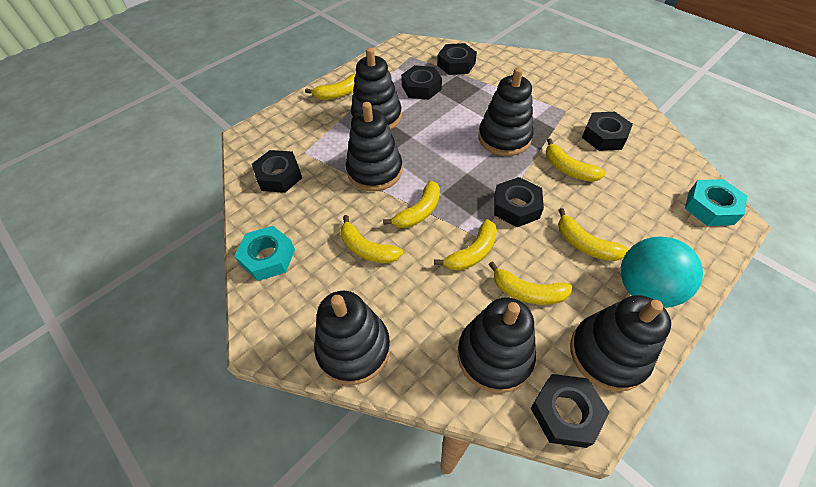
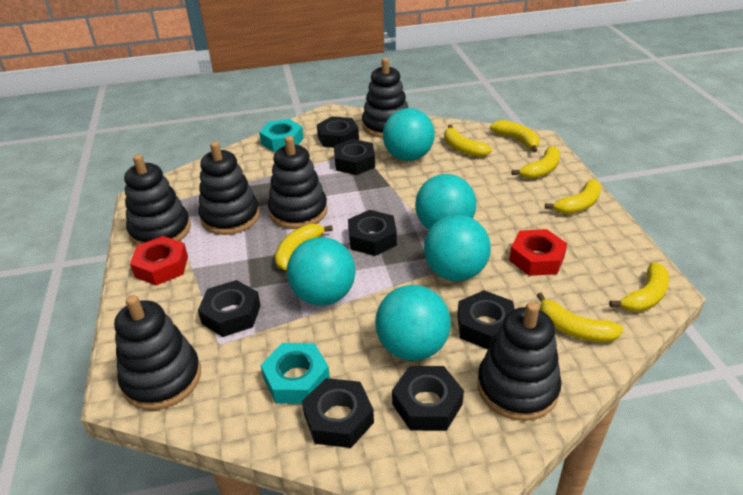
black nut: 6 -> 7
red nut: 0 -> 2
turquoise ball: 1 -> 5

